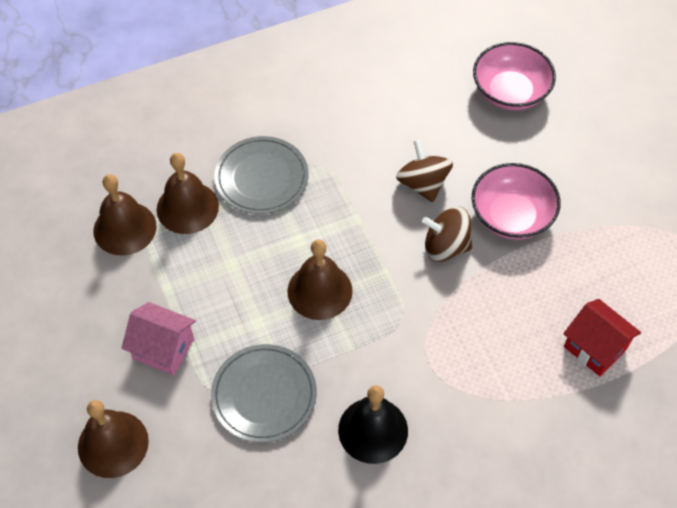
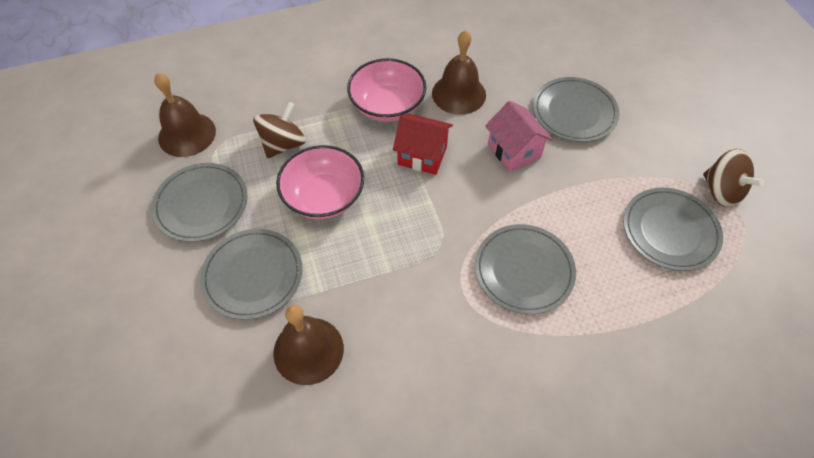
black bell: 1 -> 0
brown bell: 4 -> 3
grey plate: 2 -> 5

